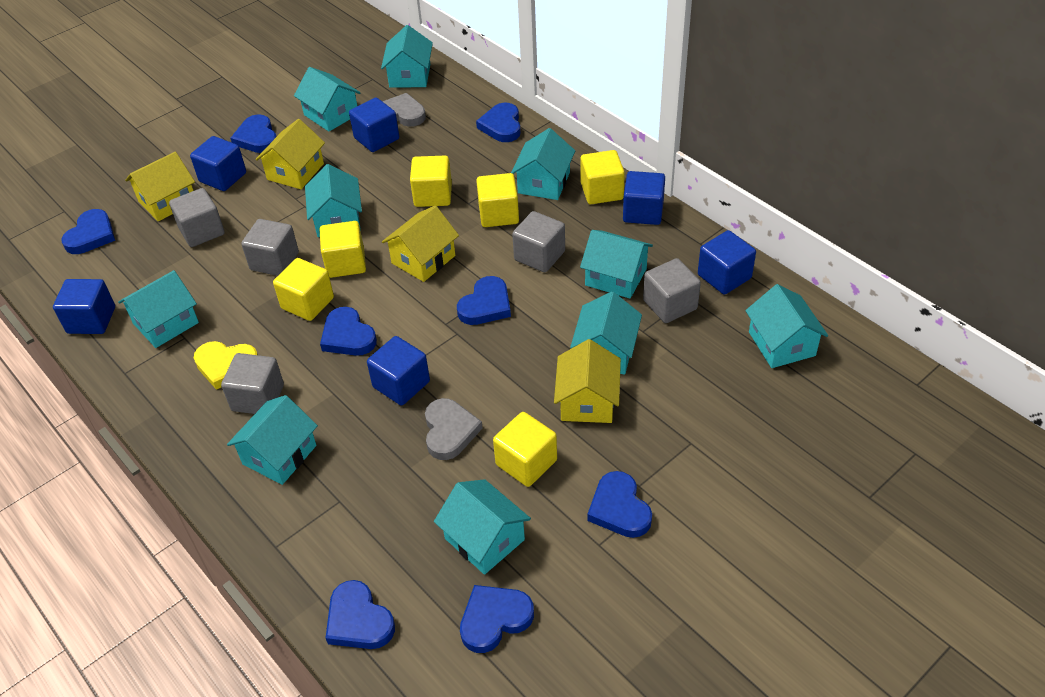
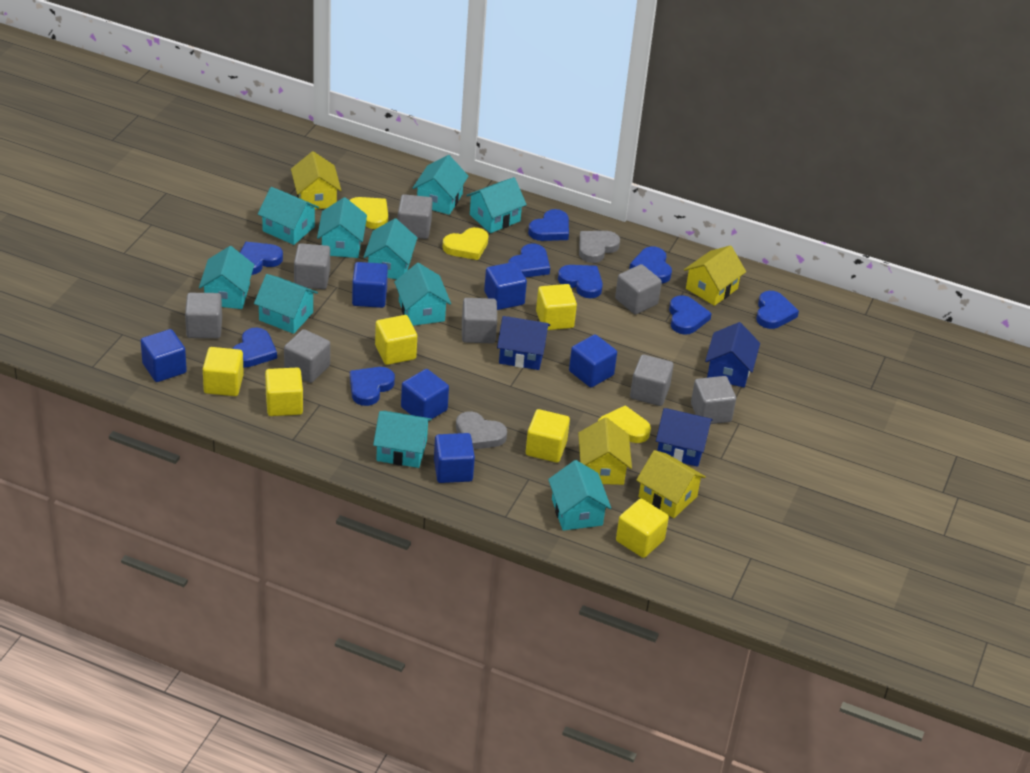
blue heart: 8 -> 9
blue house: 0 -> 3
grey cube: 5 -> 8
yellow heart: 1 -> 3

